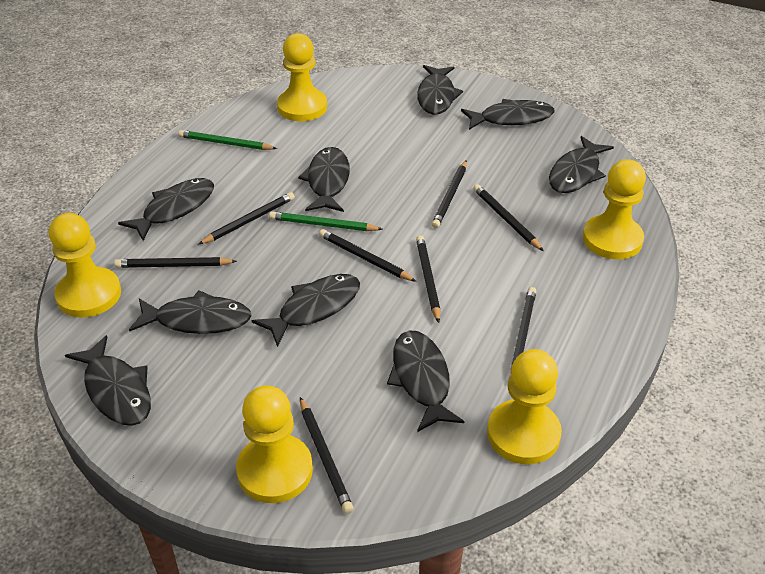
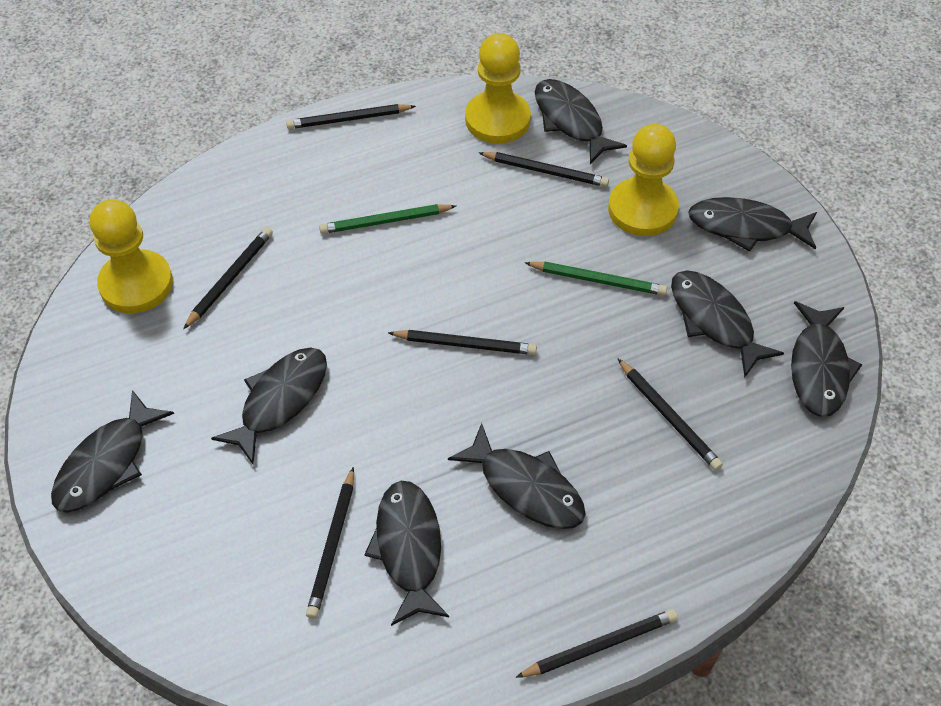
black fish: 9 -> 8
black pencil: 8 -> 7
yellow pawn: 5 -> 3

